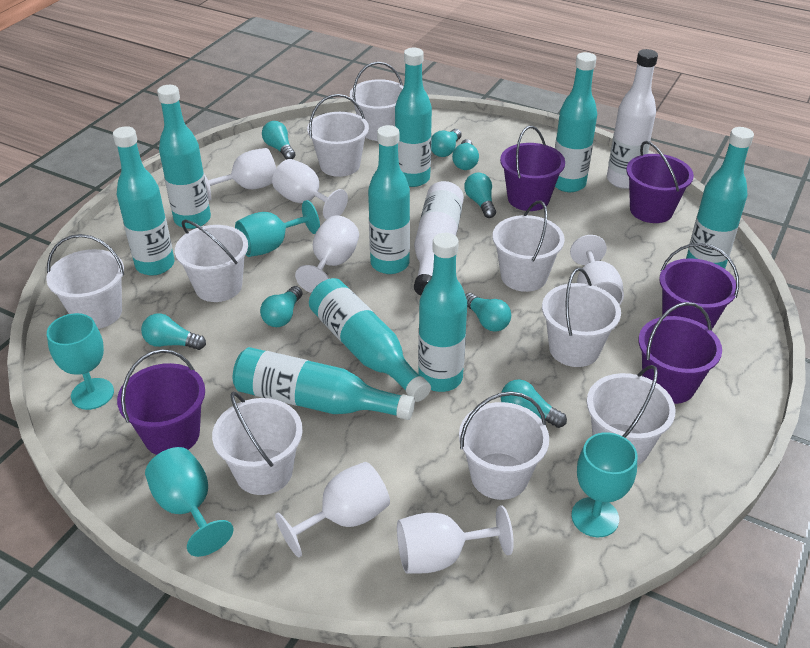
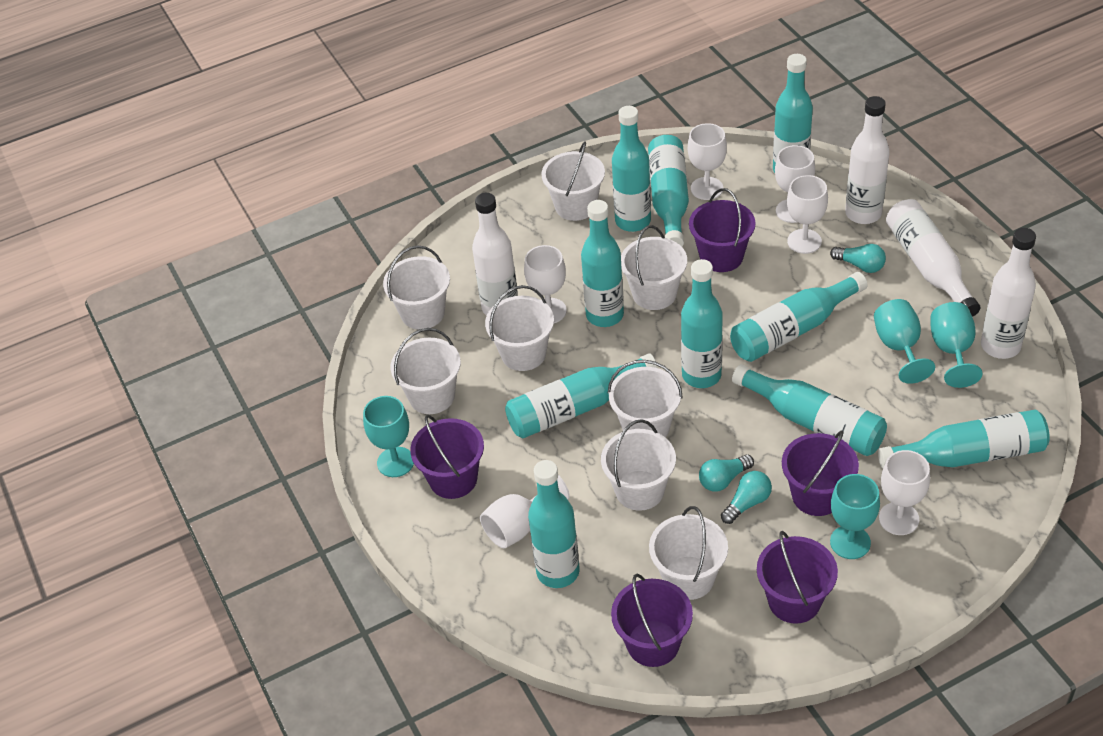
turquoise bottle: 9 -> 10
turquoise light bulb: 8 -> 3
white bottle: 2 -> 4
white bucket: 9 -> 8

